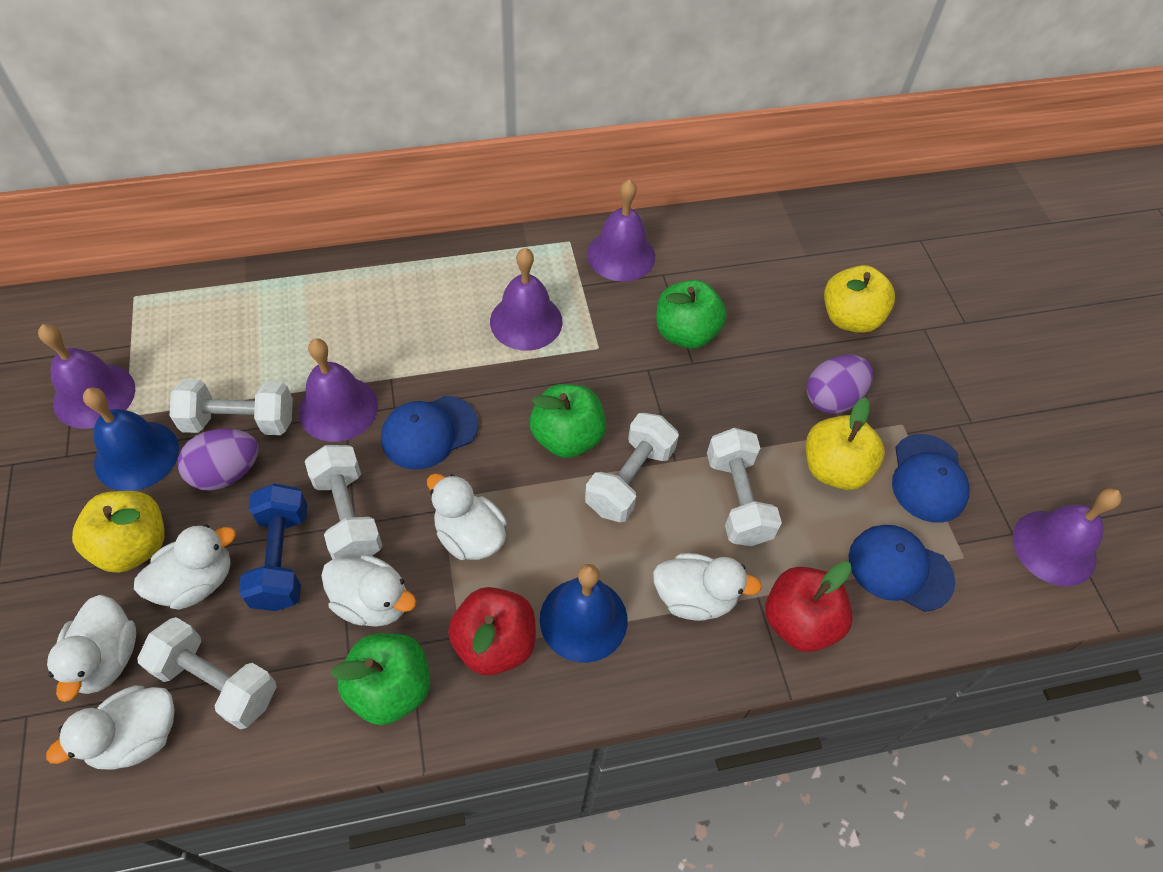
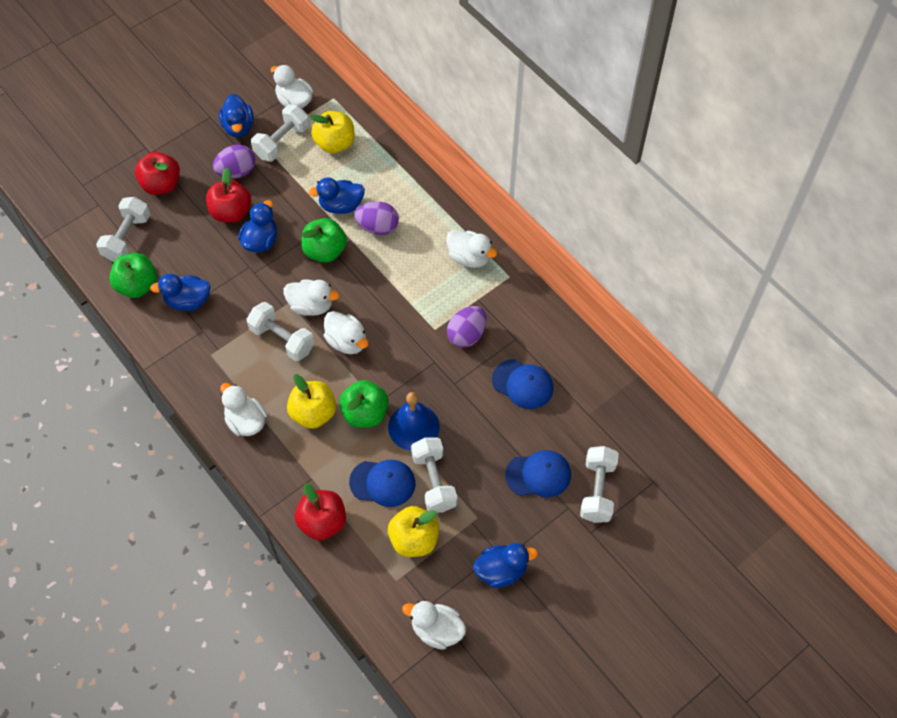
blue bell: 2 -> 1
blue duck: 0 -> 5
blue dumbbell: 1 -> 0
purple bell: 5 -> 0
purple egg: 2 -> 3
red apple: 2 -> 3

